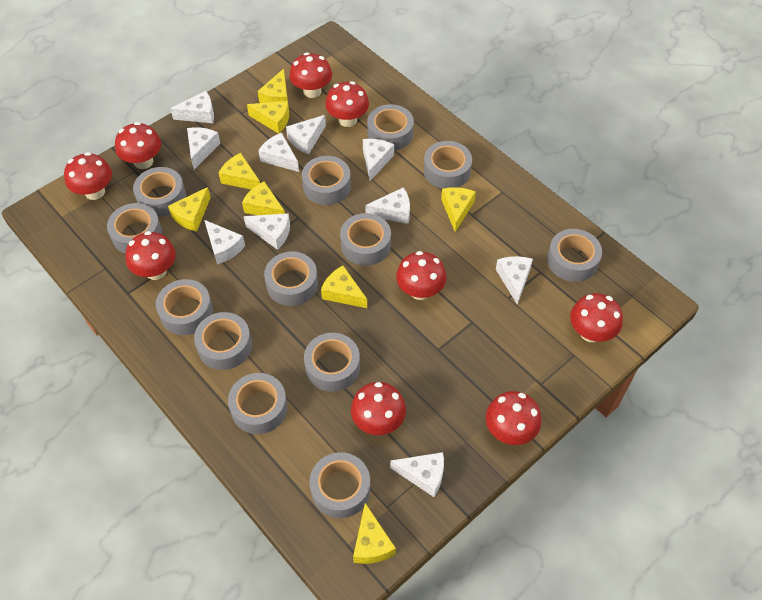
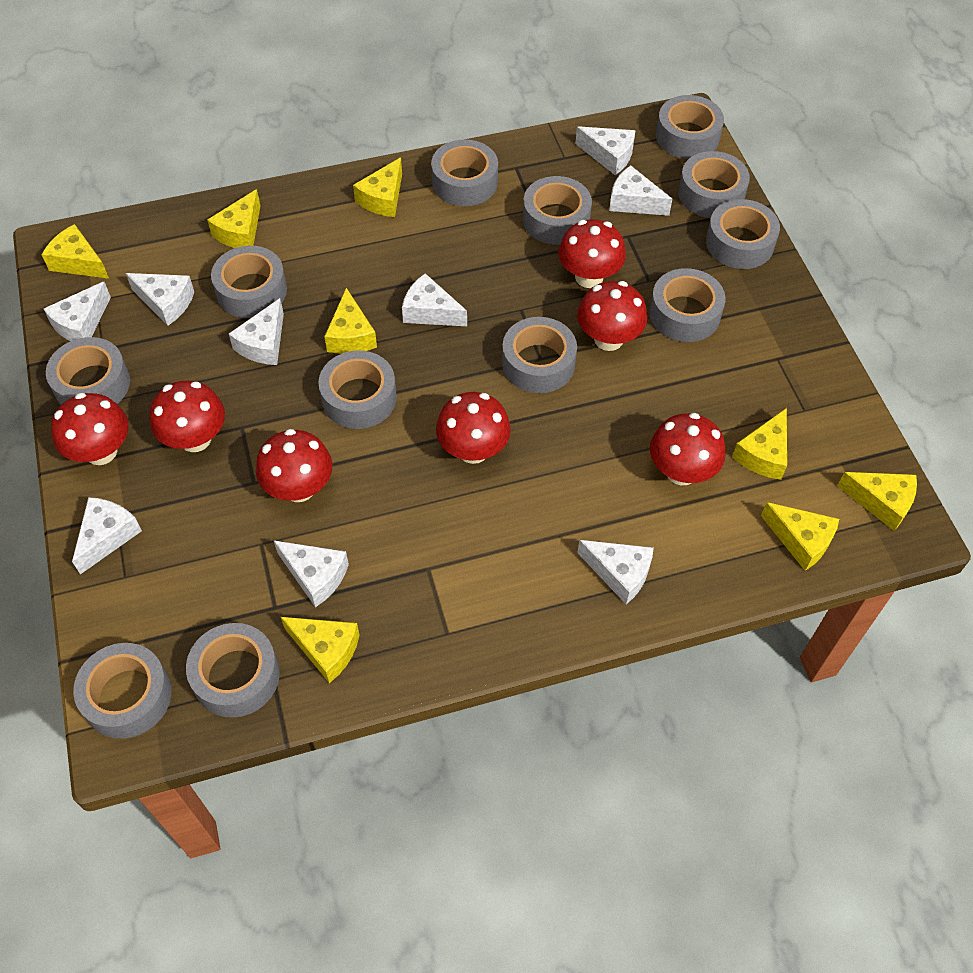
grey tape: 13 -> 12
red mushroom: 9 -> 7
white cheese: 10 -> 9

